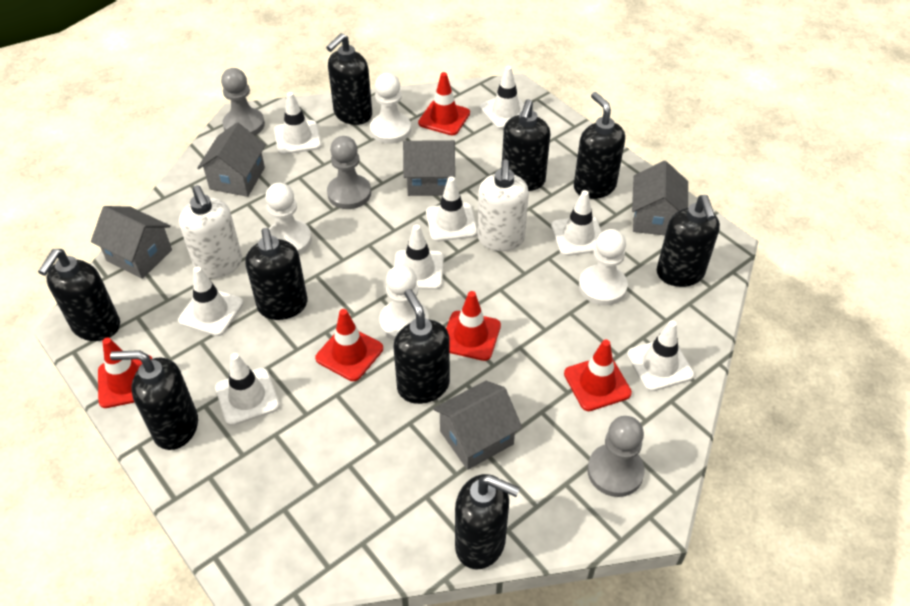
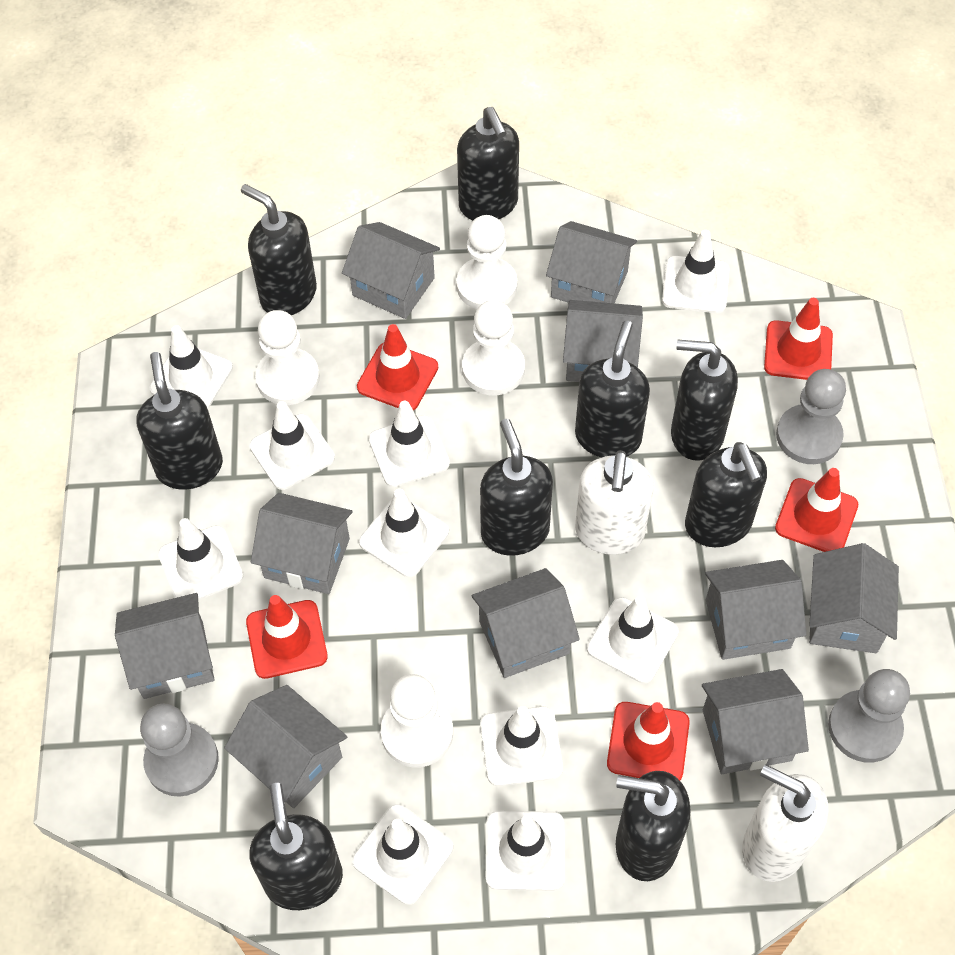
grey house: 5 -> 10
white traffic cone: 8 -> 10

